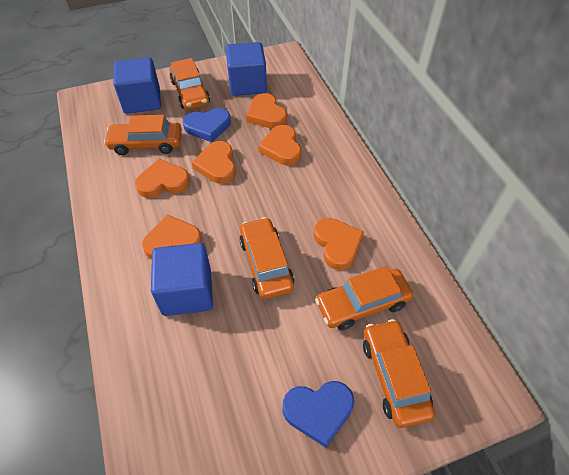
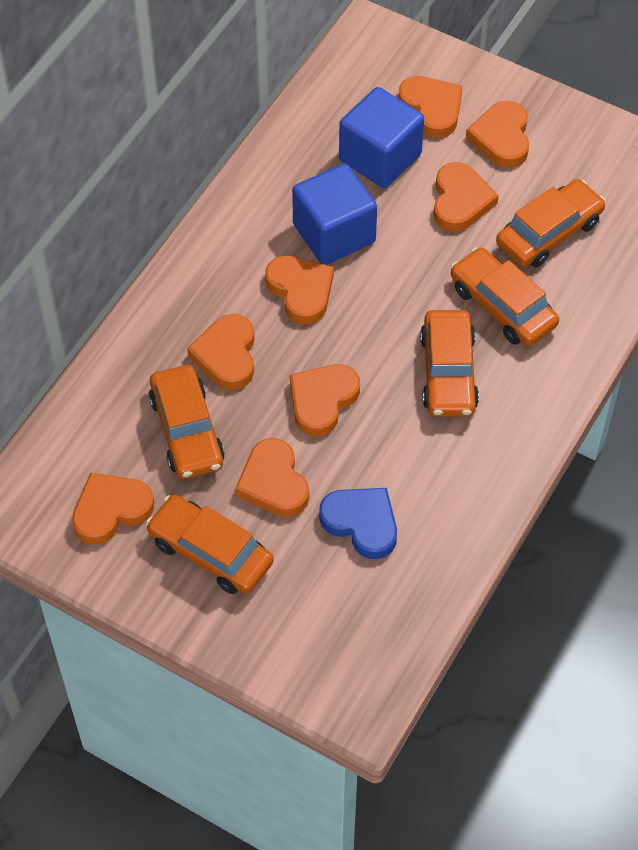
blue cube: 3 -> 2
blue heart: 2 -> 1
orange heart: 6 -> 8

